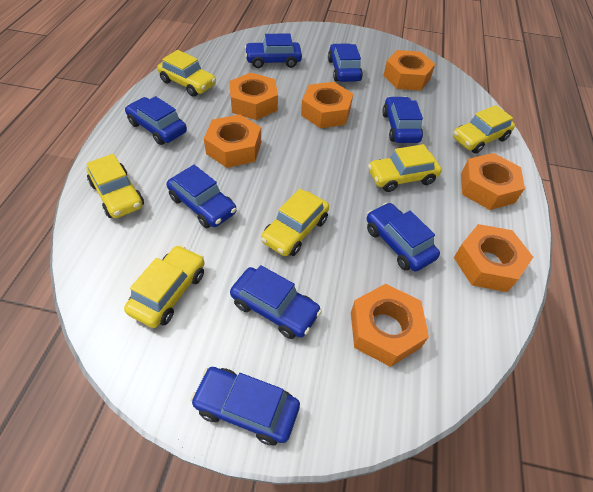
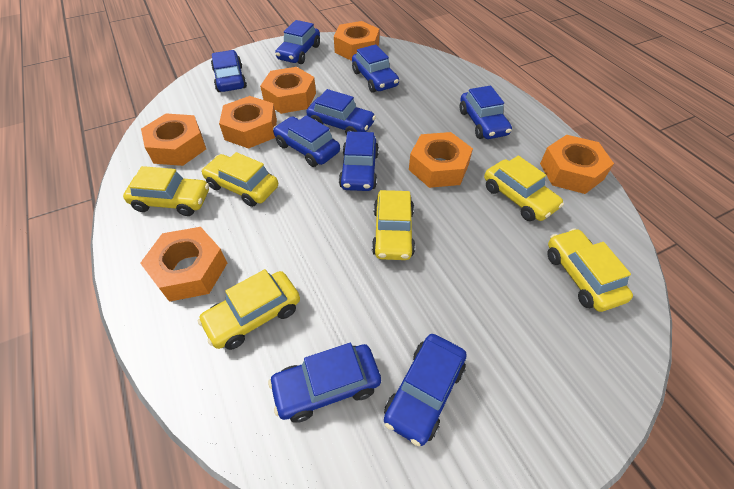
blue car: 8 -> 9

